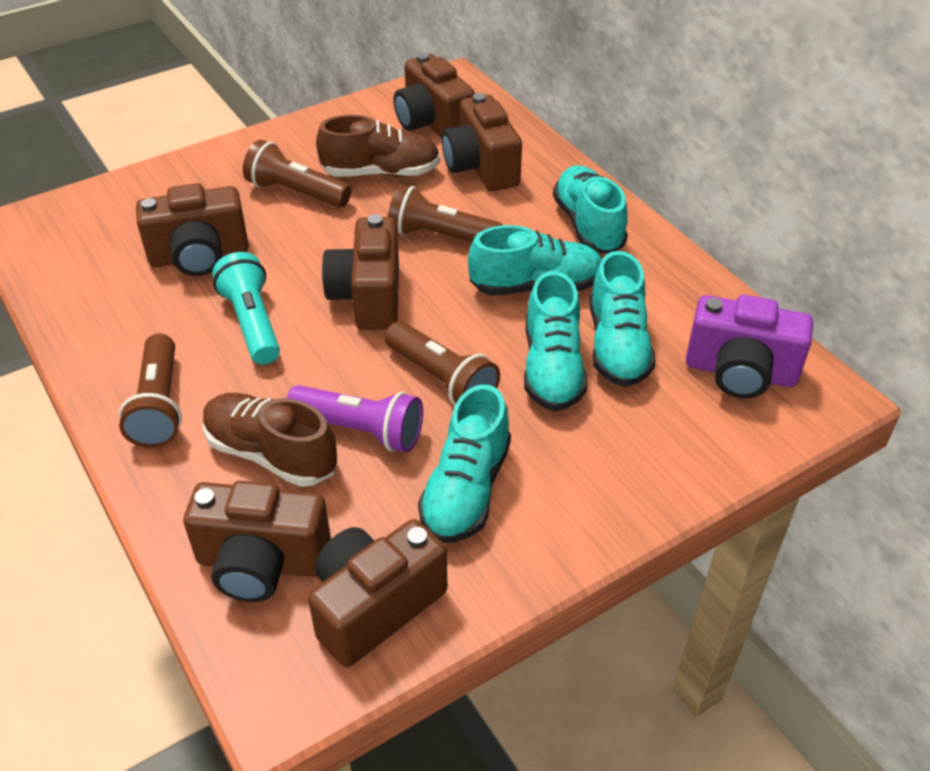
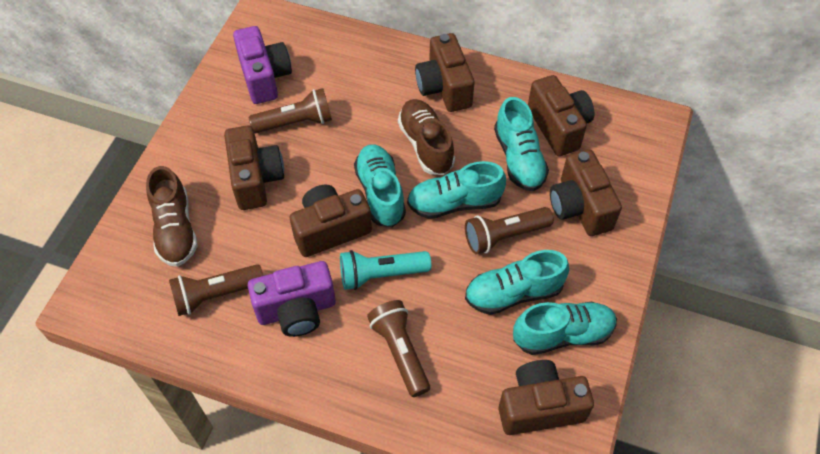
purple camera: 1 -> 2
purple flashlight: 1 -> 0

